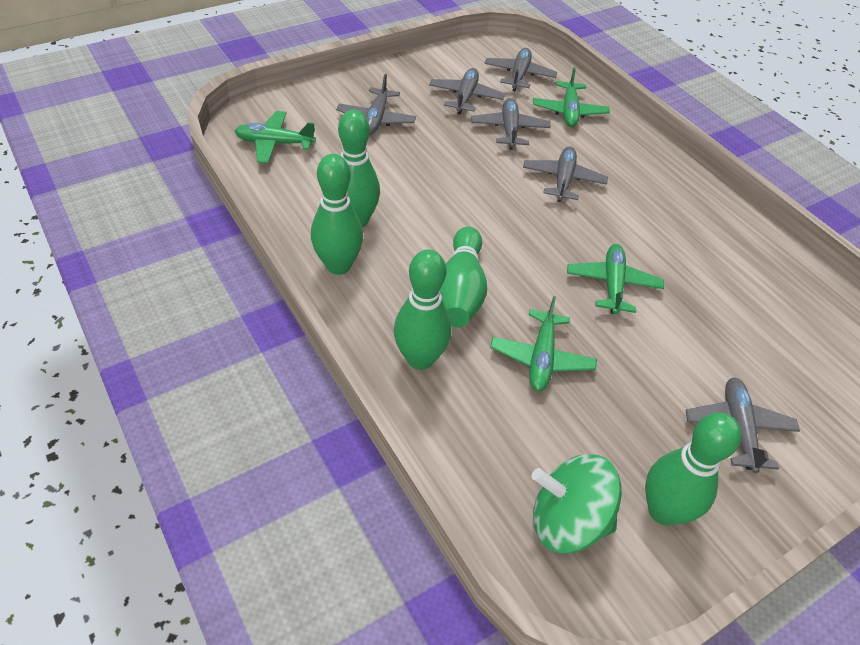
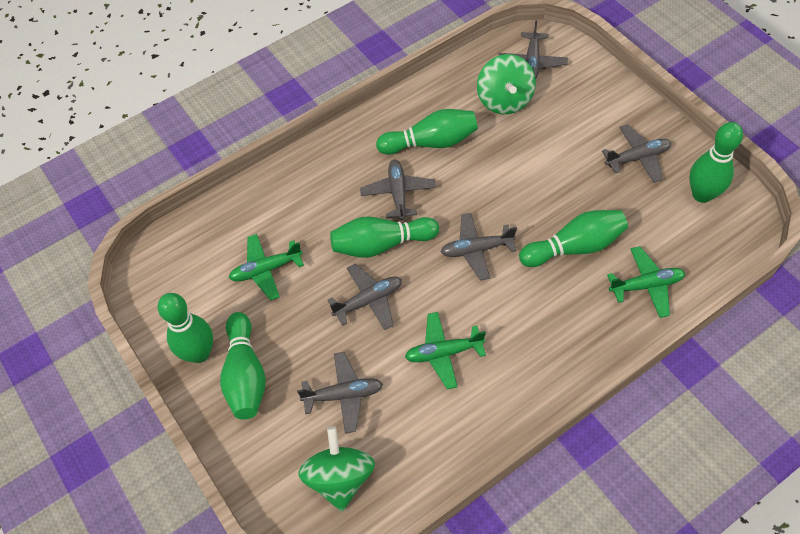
green bowling pin: 5 -> 6
green plane: 4 -> 3
green spinning top: 1 -> 2

